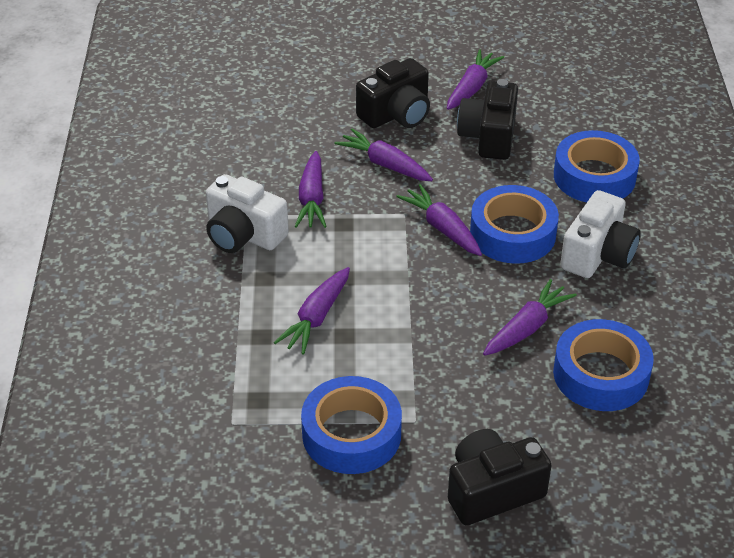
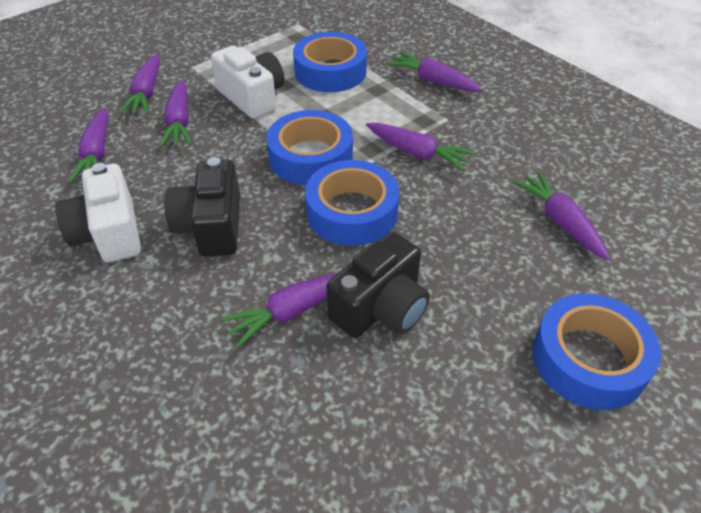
black camera: 3 -> 2
purple carrot: 6 -> 7

